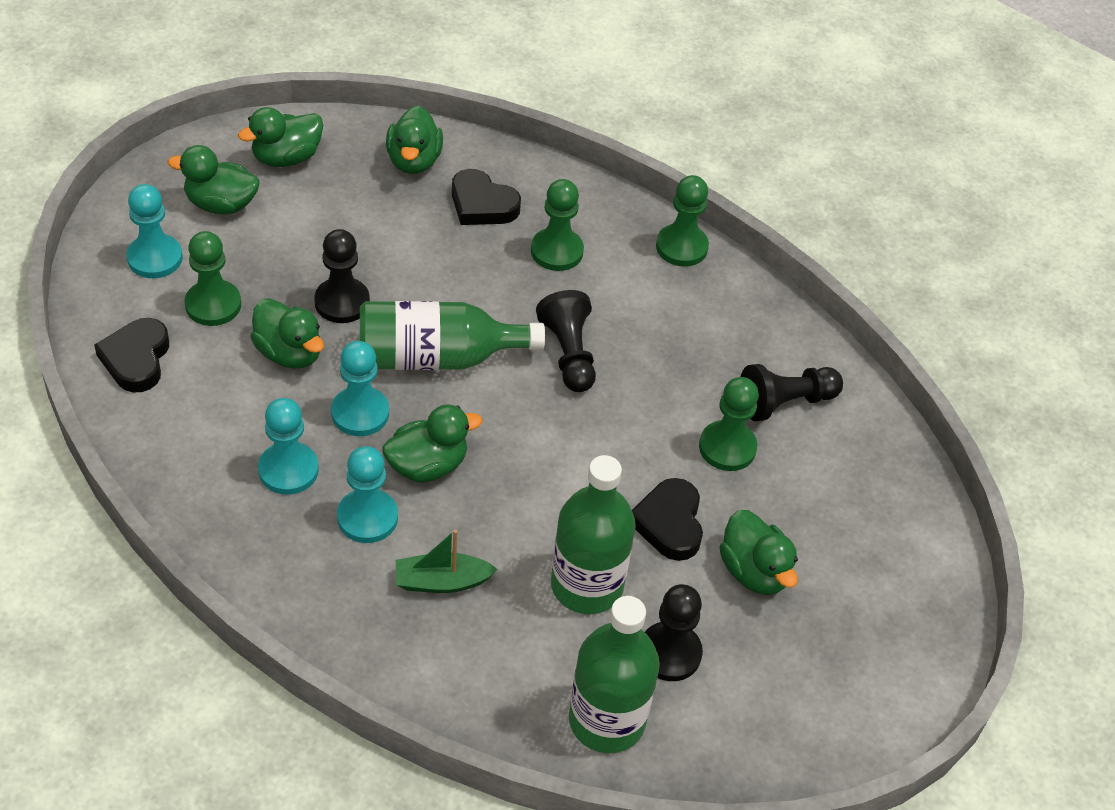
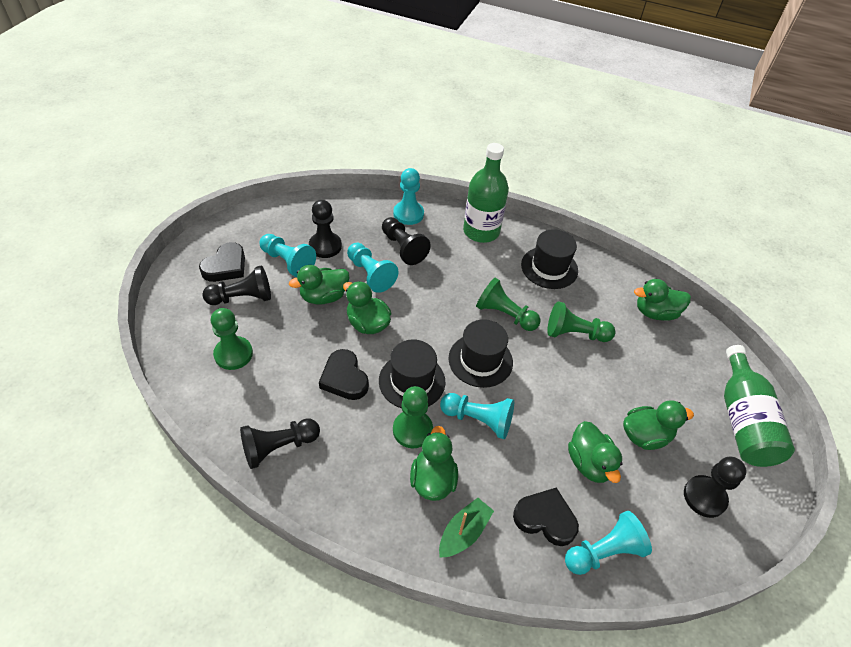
black hat: 0 -> 3
black pawn: 4 -> 5
green bottle: 3 -> 2
turquoise pawn: 4 -> 5

